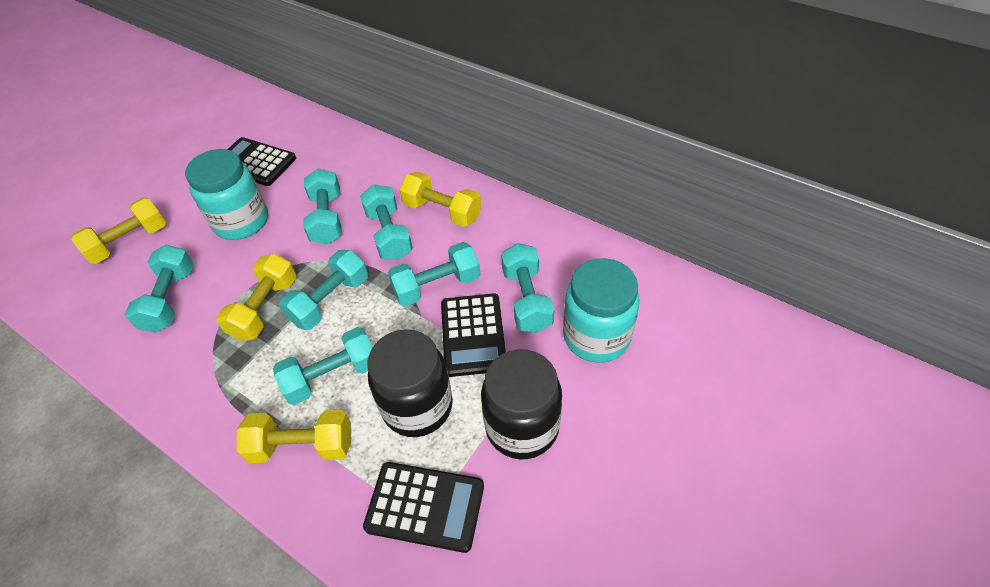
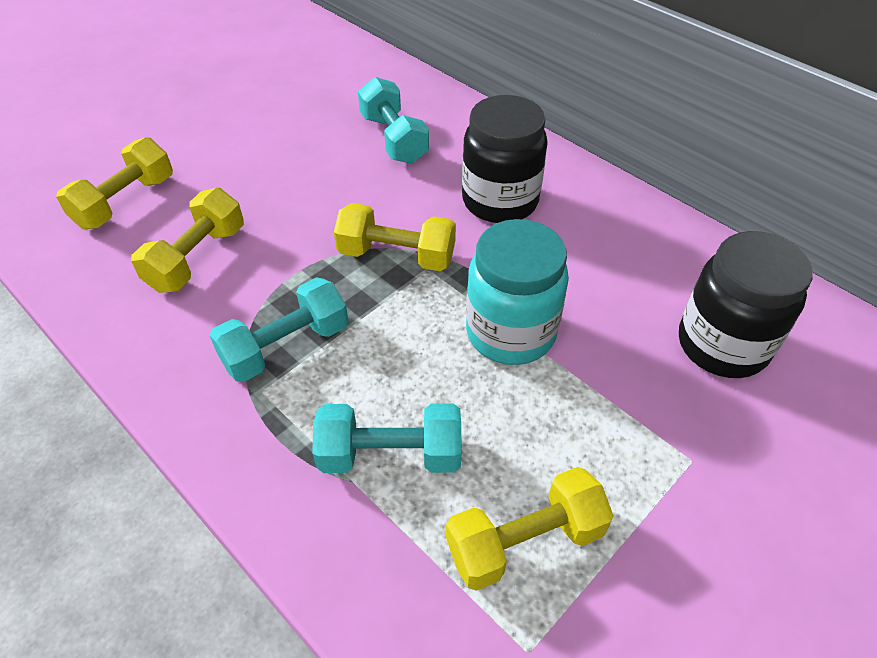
black calculator: 3 -> 0
turquoise dumbbell: 7 -> 3
turquoise jar: 2 -> 1

